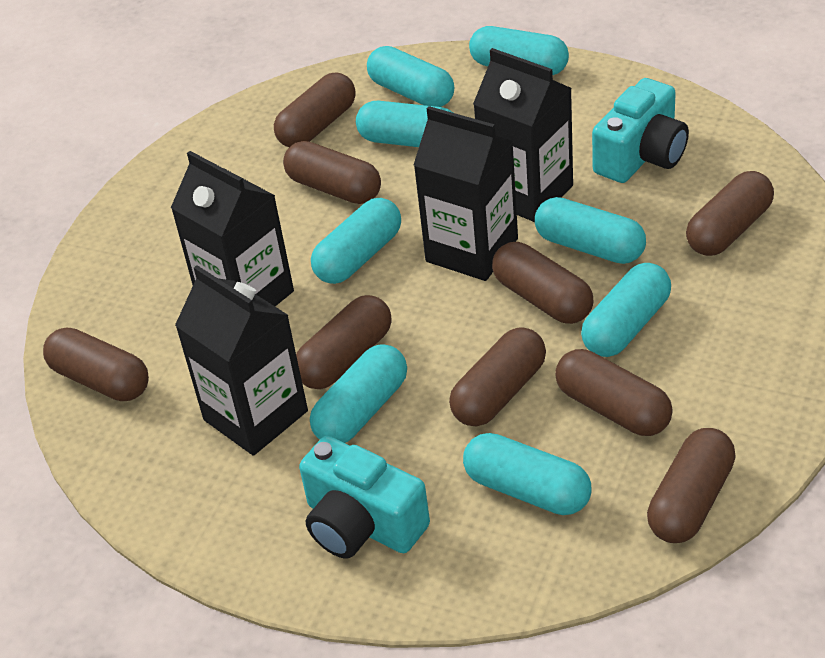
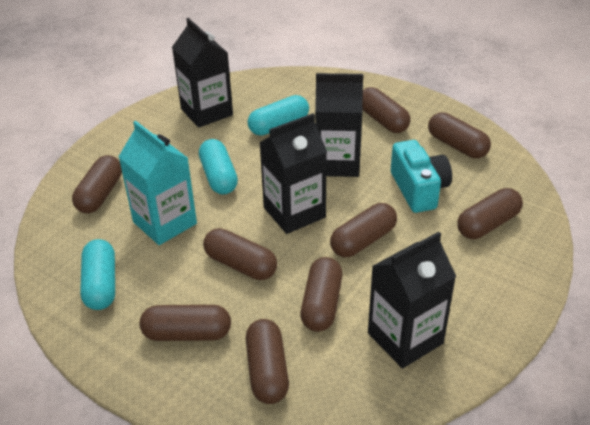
turquoise camera: 2 -> 1
turquoise capsule: 8 -> 3
turquoise carton: 0 -> 1

